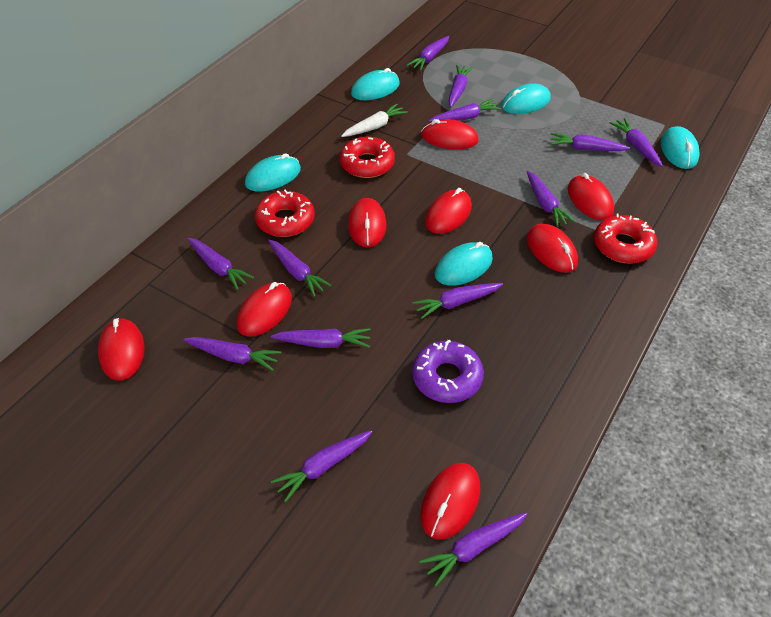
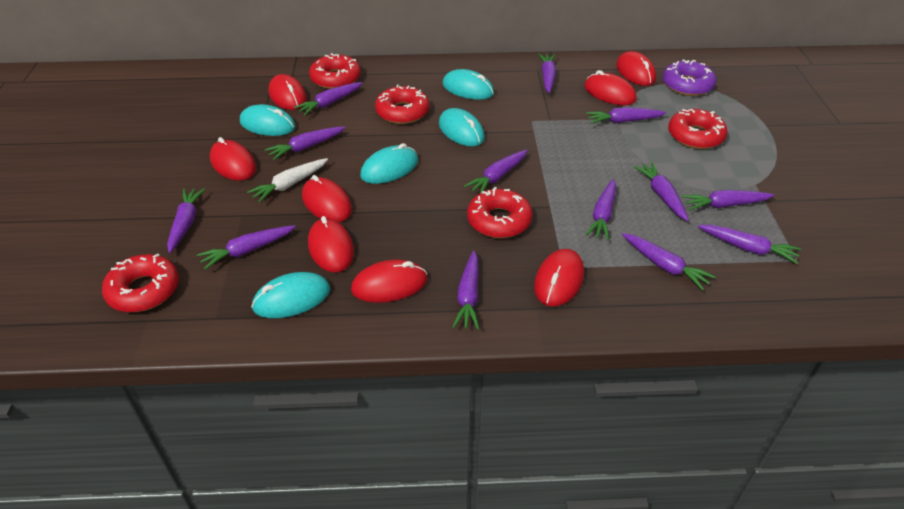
red donut: 3 -> 5

